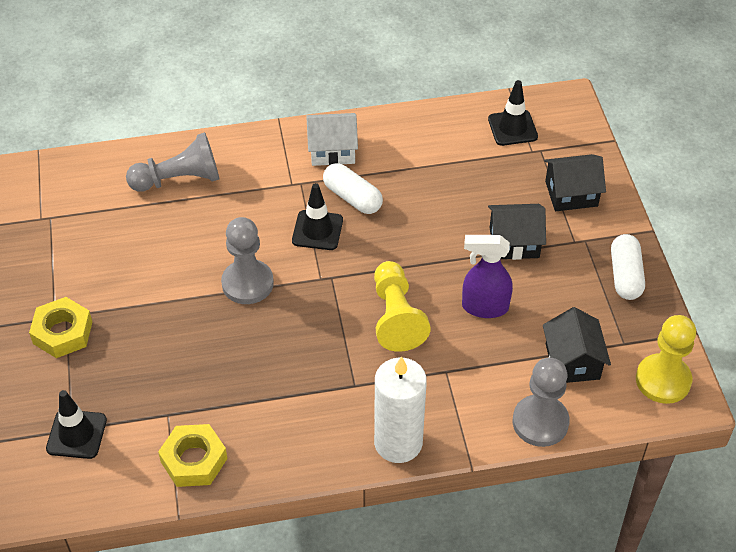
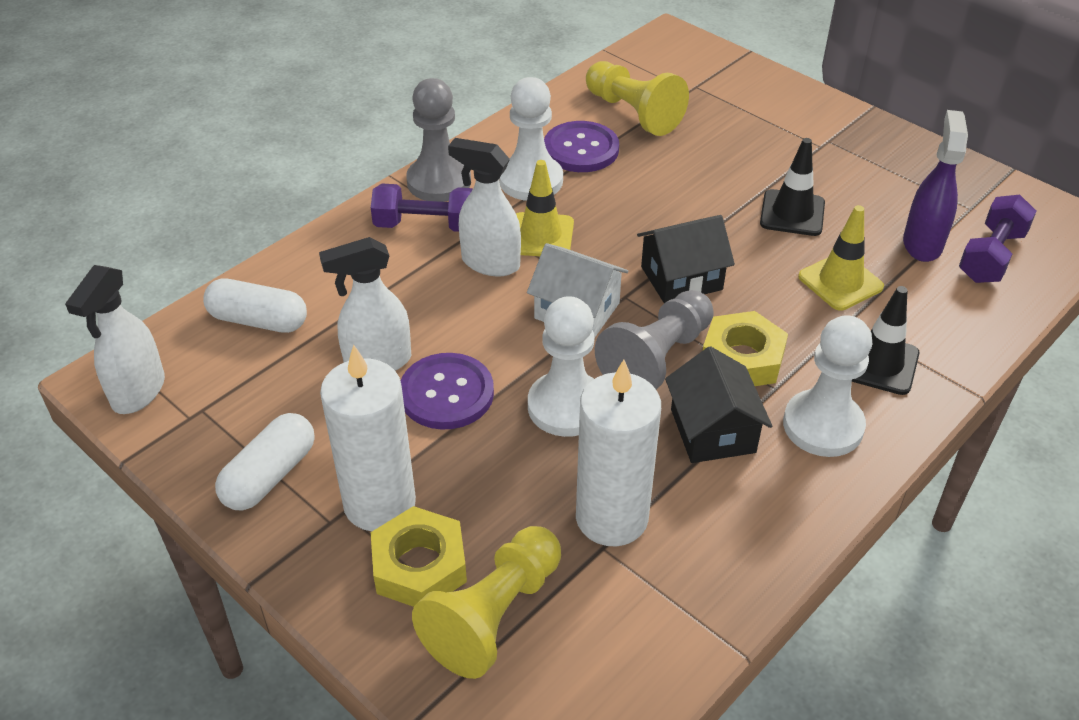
black house: 3 -> 2
black traffic cone: 3 -> 2
grey pawn: 3 -> 2
purple button: 0 -> 2
purple dumbbell: 0 -> 2
white candle: 1 -> 2
white pawn: 0 -> 3
white spray bottle: 0 -> 3
yellow traffic cone: 0 -> 2

